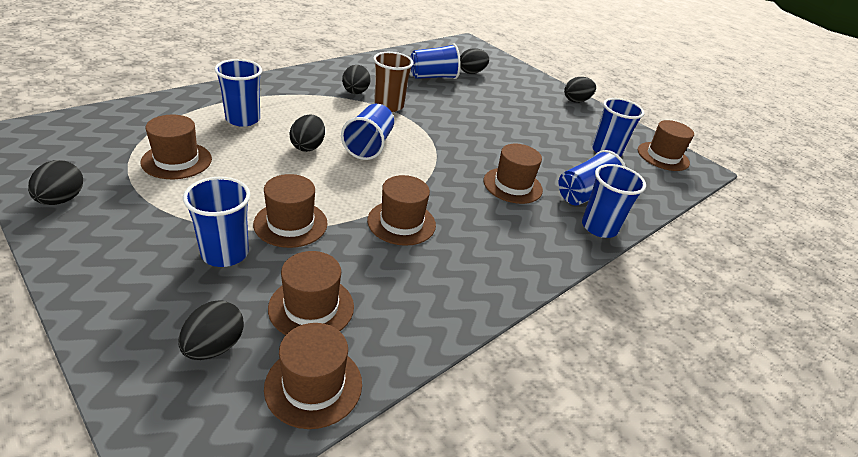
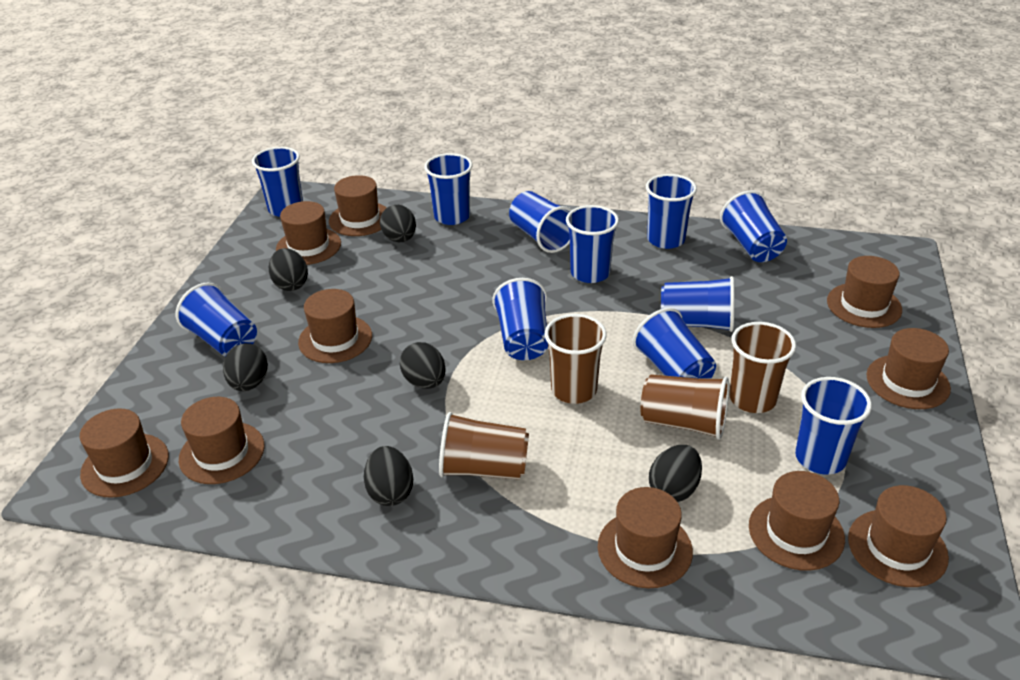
blue cup: 7 -> 11
brown cup: 1 -> 4
brown hat: 7 -> 10

